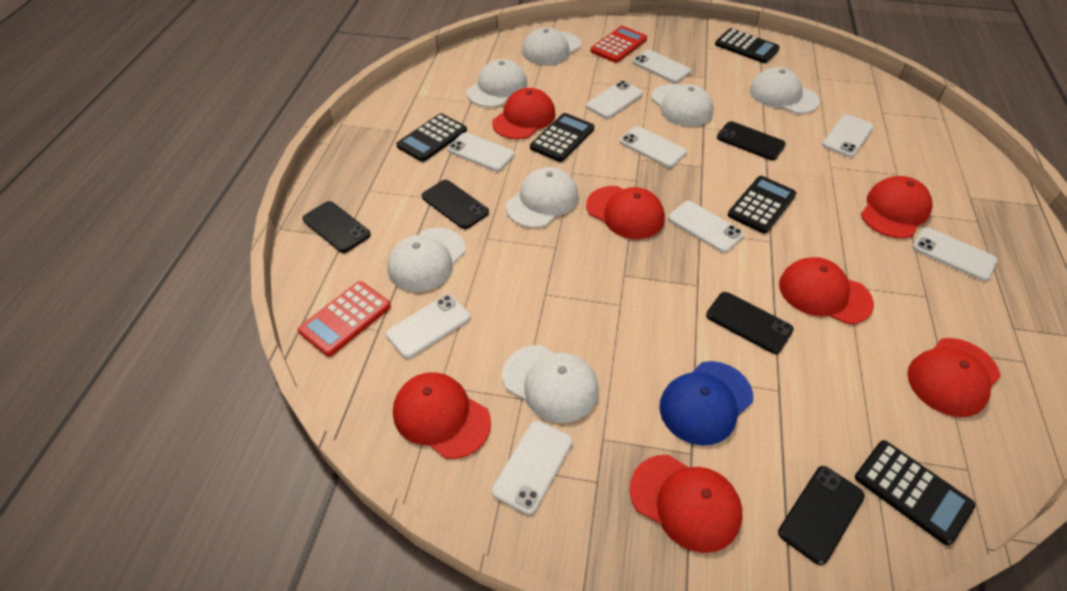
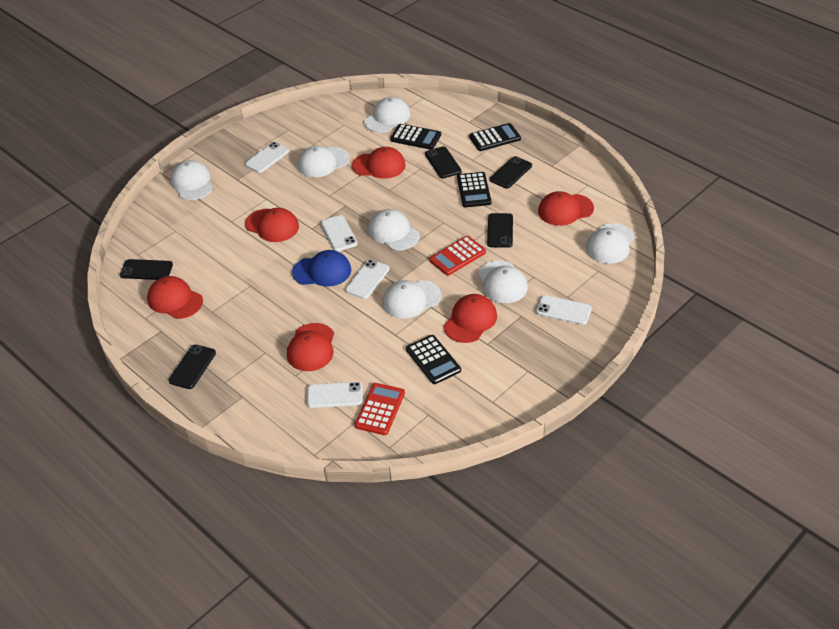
black calculator: 5 -> 4
red cap: 7 -> 6
white phone: 9 -> 5

